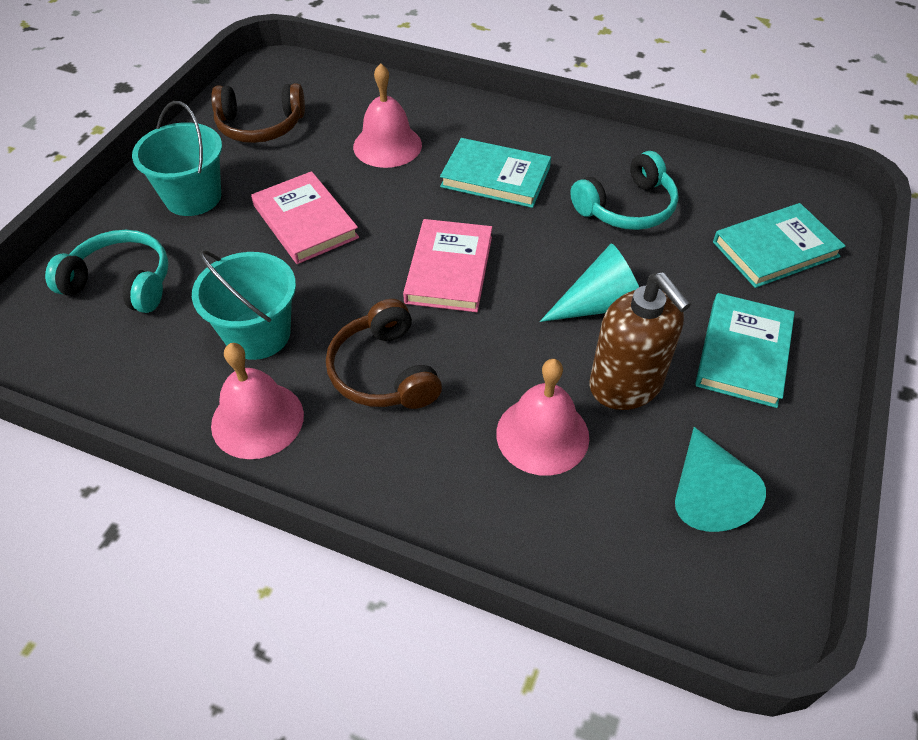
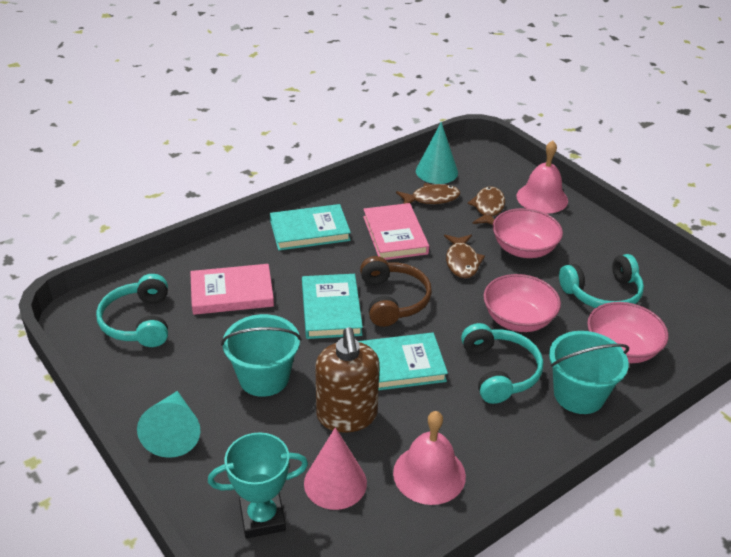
brown fish: 0 -> 3
brown headphones: 2 -> 1
pink bell: 3 -> 2
pink bowl: 0 -> 3
pink cone: 0 -> 1
turquoise headphones: 2 -> 3
turquoise trophy: 0 -> 1

